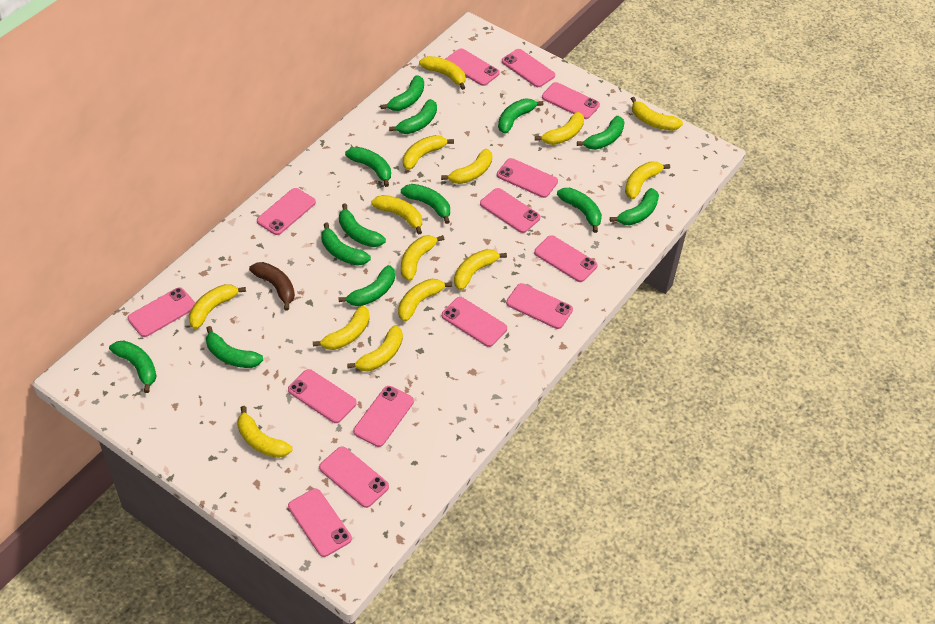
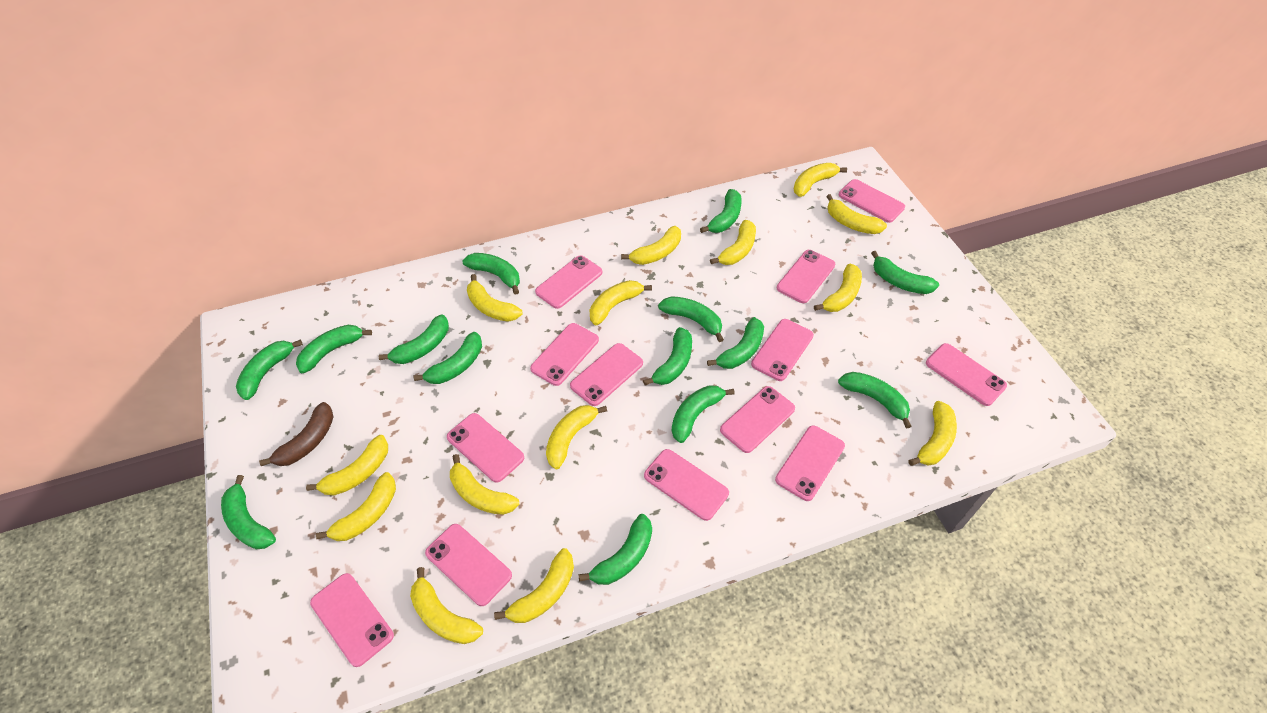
green banana: 13 -> 14
pink phone: 14 -> 13

